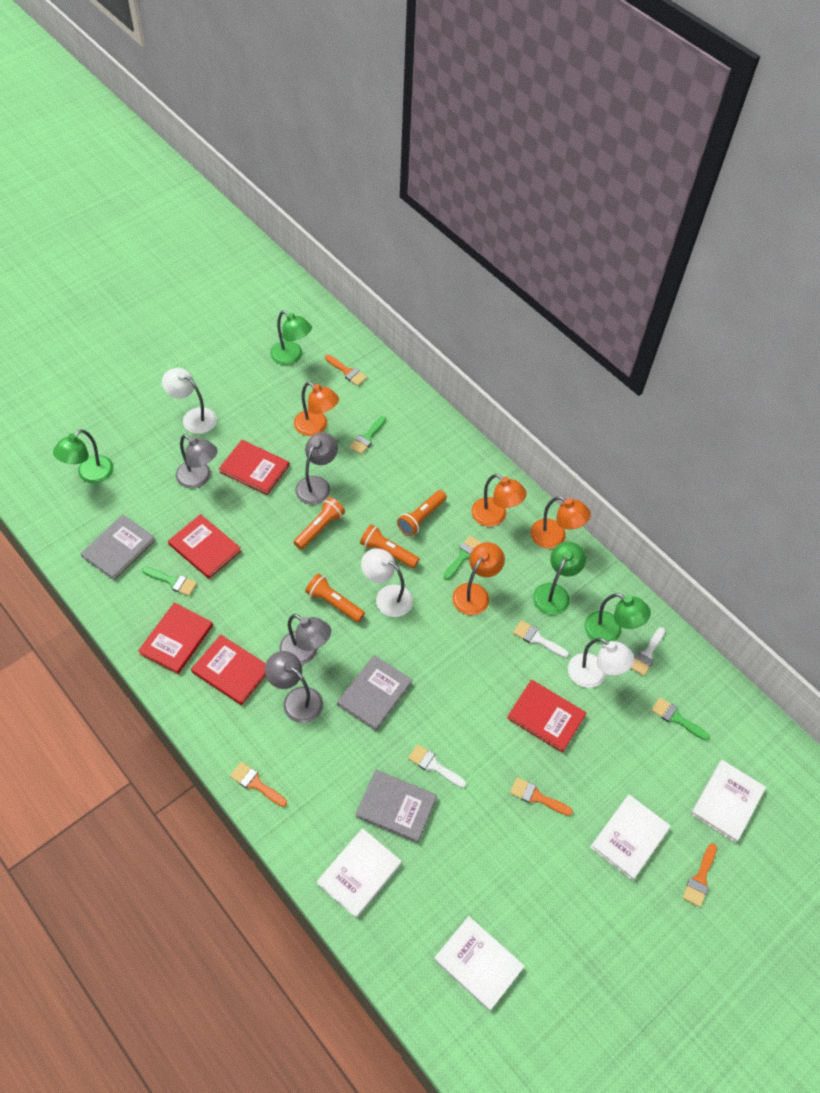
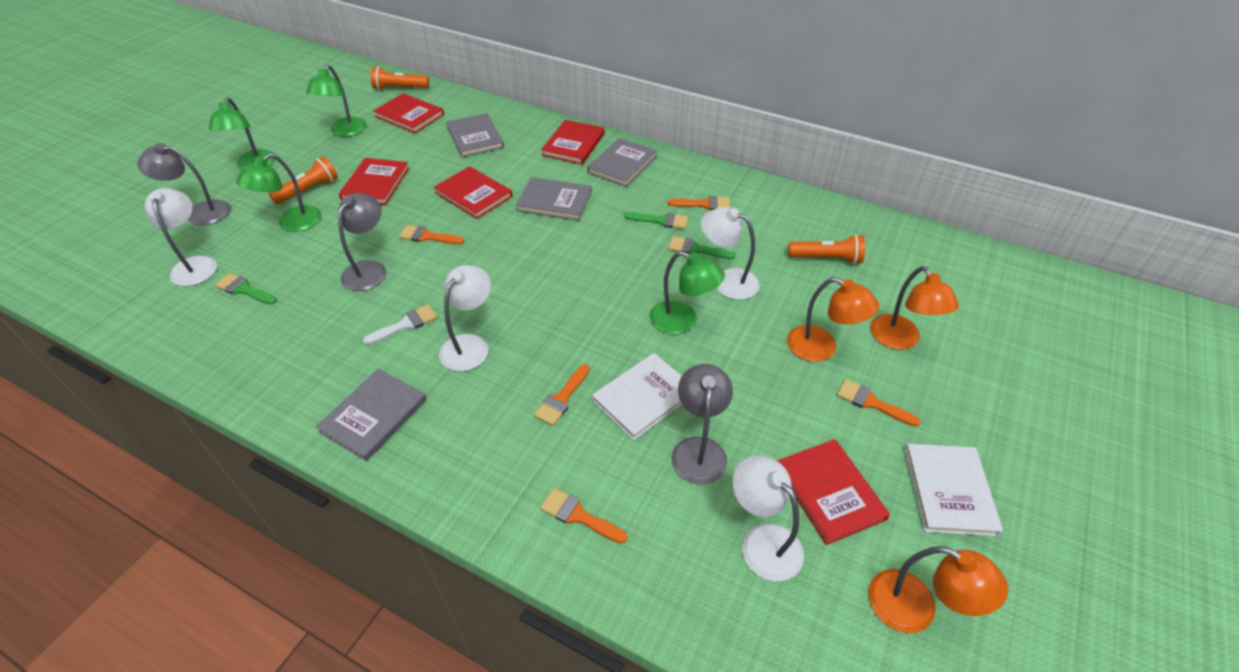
green brush: 4 -> 3
grey book: 3 -> 4
grey lamp: 4 -> 3
orange brush: 4 -> 5
orange flashlight: 4 -> 3
orange lamp: 4 -> 3
white book: 4 -> 2
white brush: 3 -> 1
white lamp: 3 -> 4

